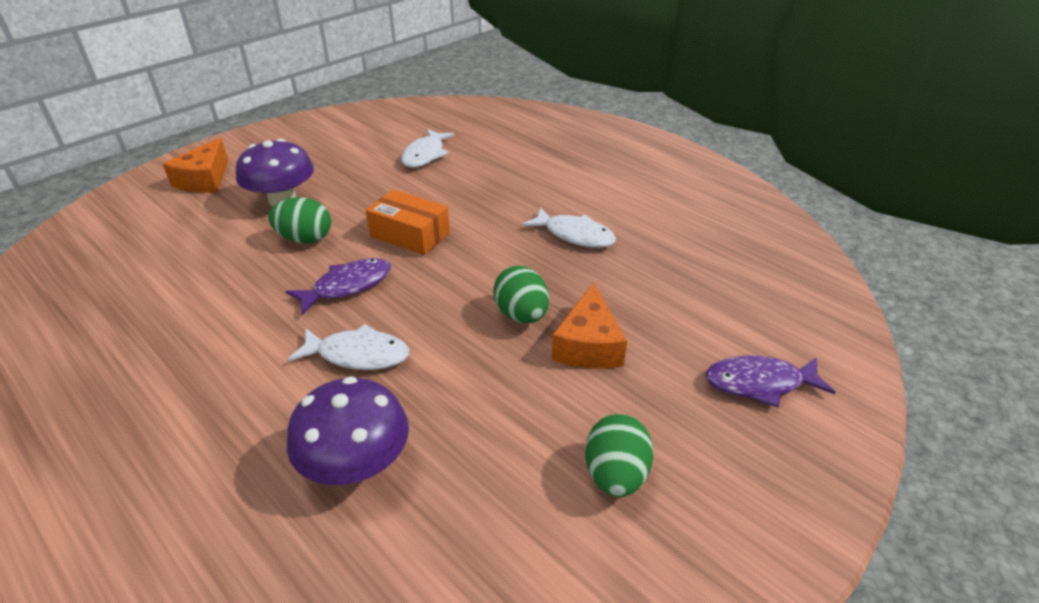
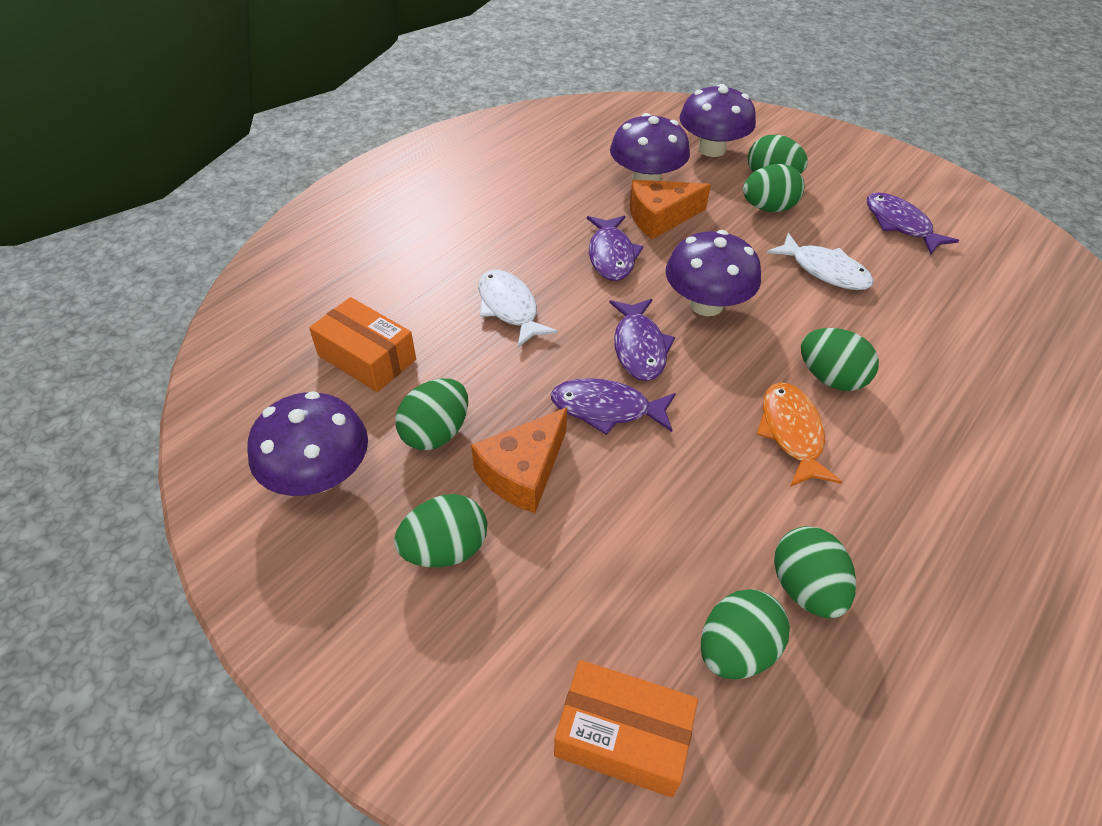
green egg: 3 -> 7
orange box: 1 -> 2
orange fish: 0 -> 1
purple fish: 2 -> 4
purple mushroom: 2 -> 4
white fish: 3 -> 2

